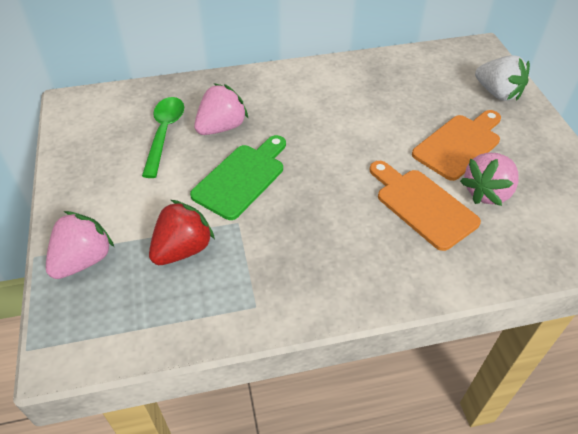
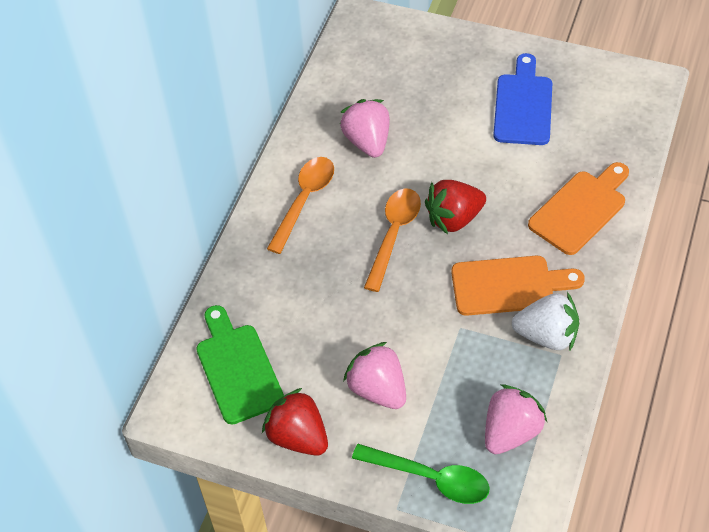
blue cutting board: 0 -> 1
orange spoon: 0 -> 2
red strawberry: 1 -> 2

